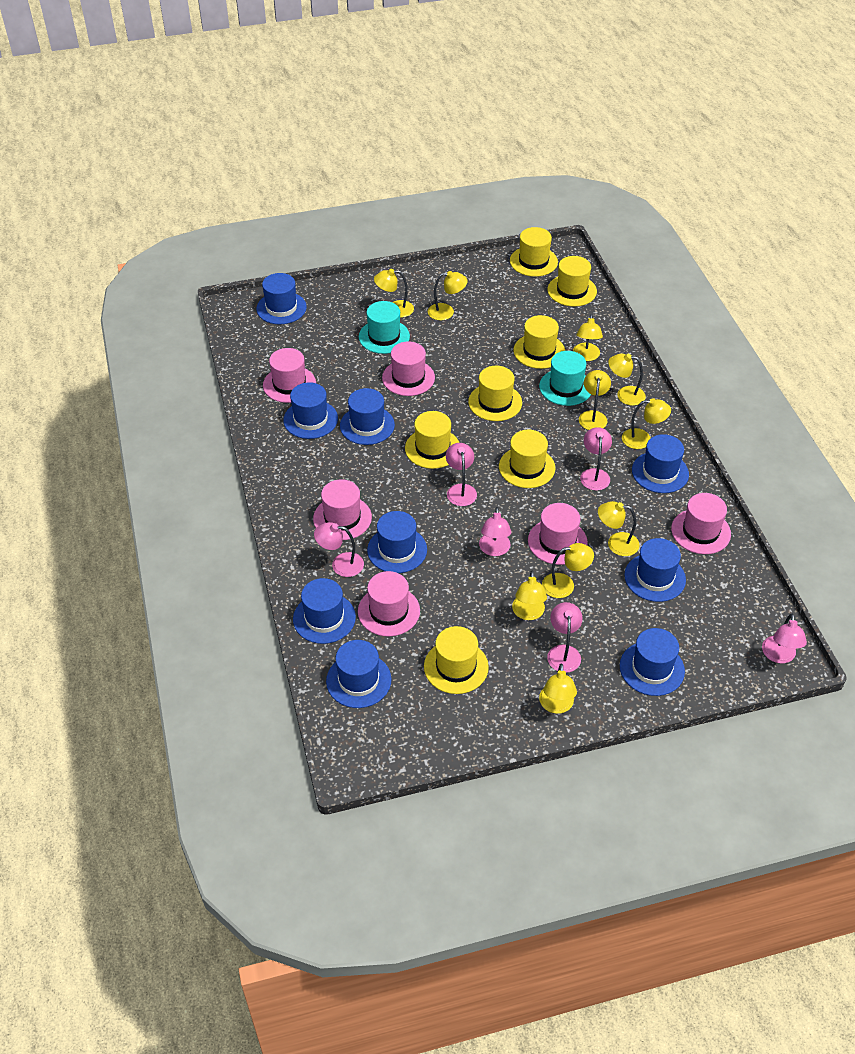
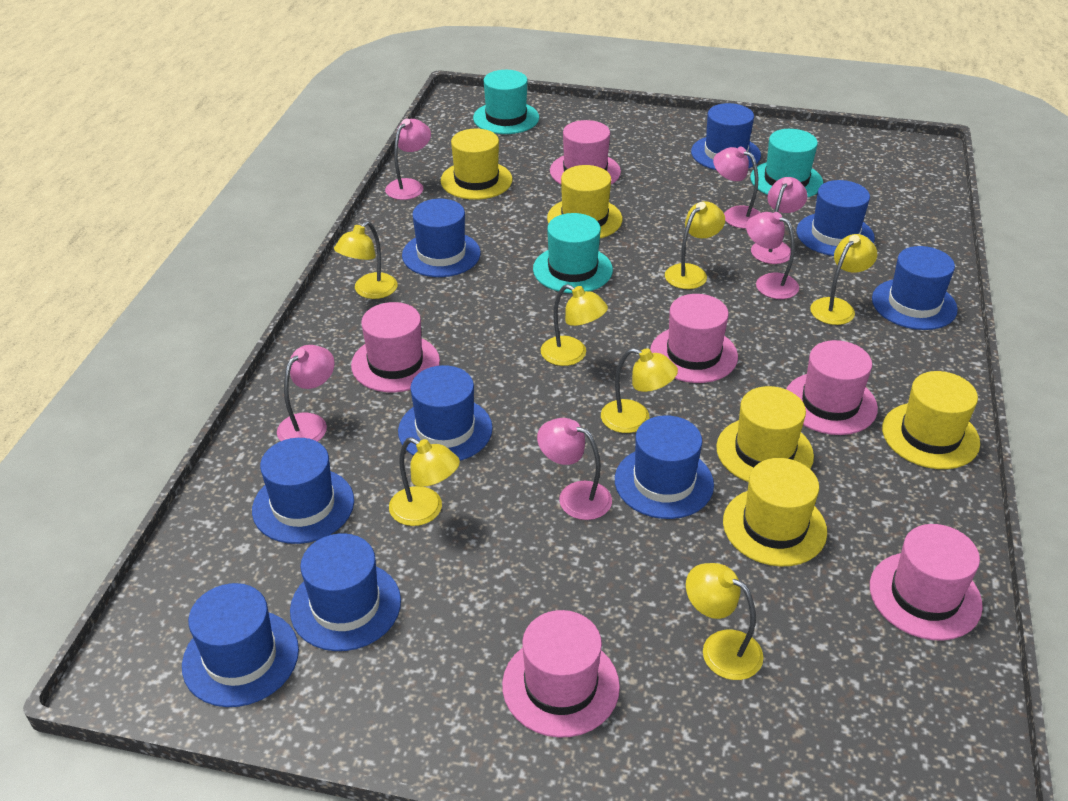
turquoise hat: 2 -> 3
yellow hat: 7 -> 5
yellow lamp: 10 -> 7

